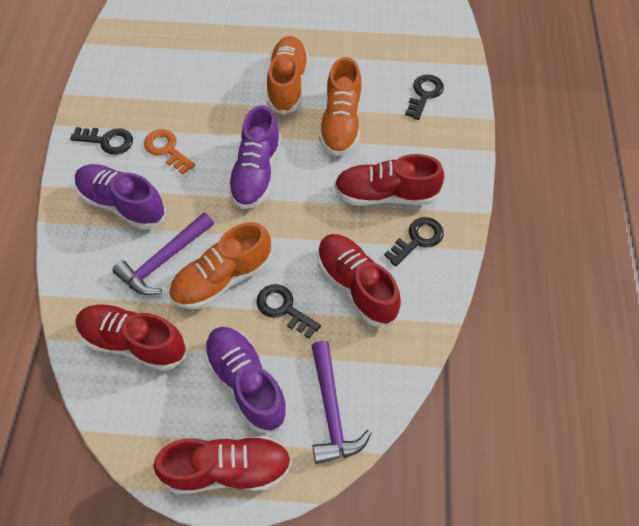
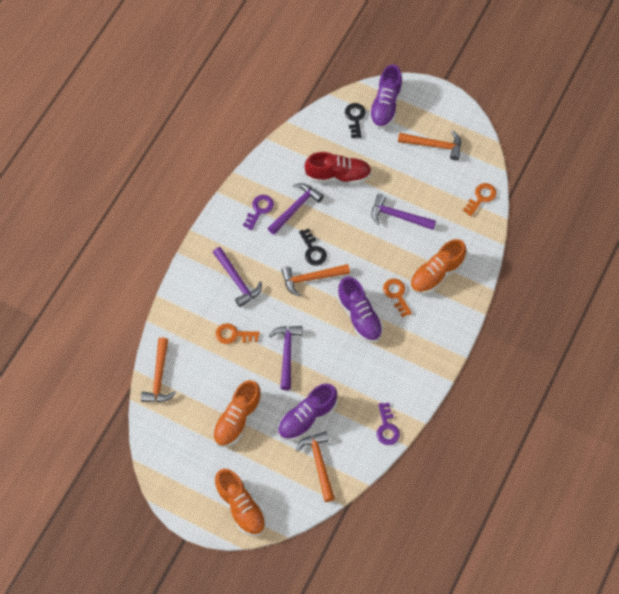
black key: 4 -> 2
orange hammer: 0 -> 4
orange key: 1 -> 3
purple hammer: 2 -> 4
purple key: 0 -> 2
red shoe: 4 -> 1

